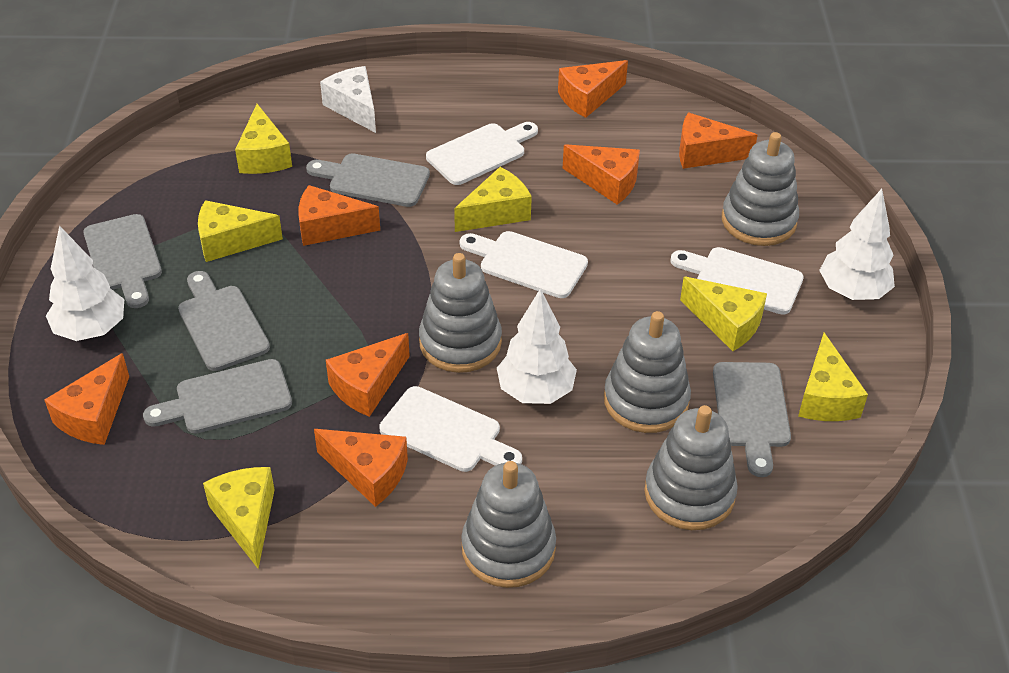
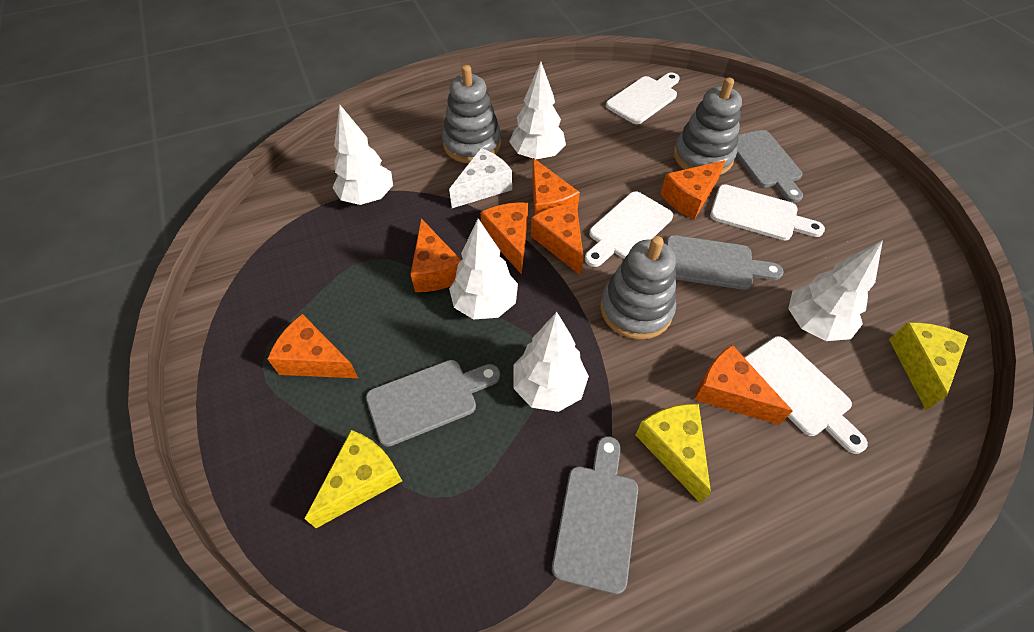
grey cutting board: 5 -> 4
grey stacking toy: 5 -> 3
white tree: 3 -> 5
yellow cheese: 6 -> 3

